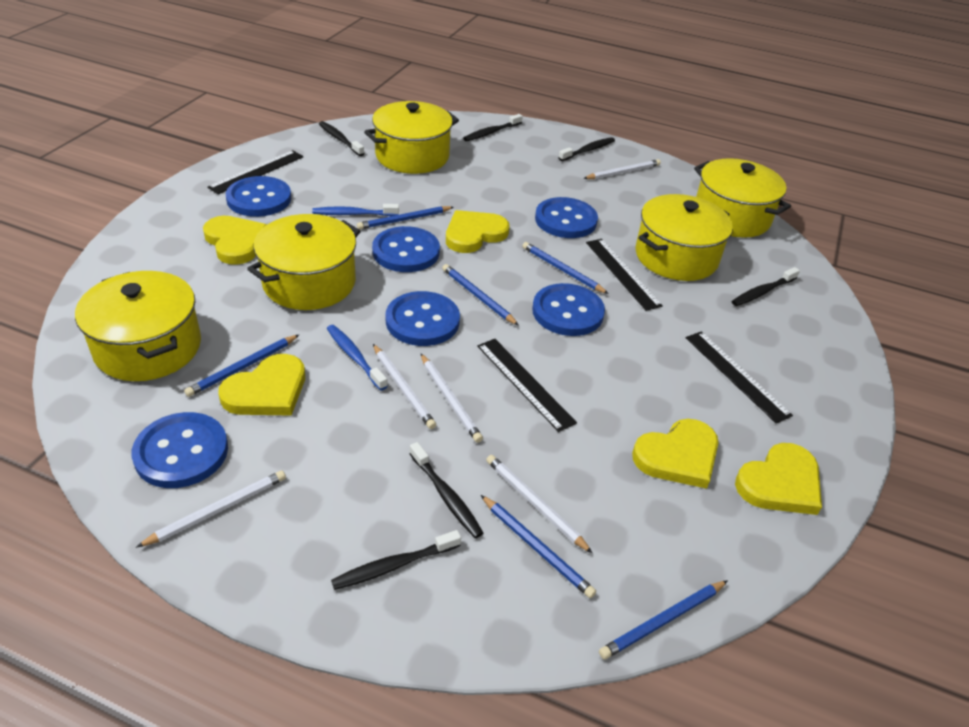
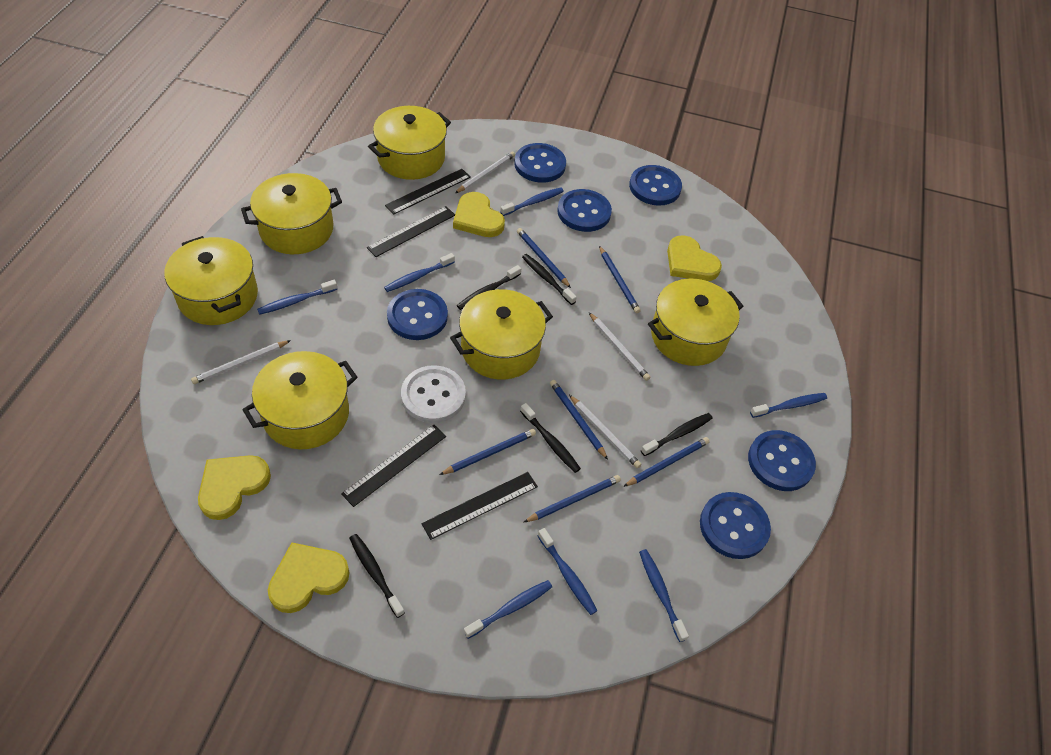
black toothbrush: 6 -> 5
blue toothbrush: 2 -> 7
white button: 0 -> 1
white pencil: 5 -> 4
yellow heart: 5 -> 4
yellow pot: 5 -> 6

